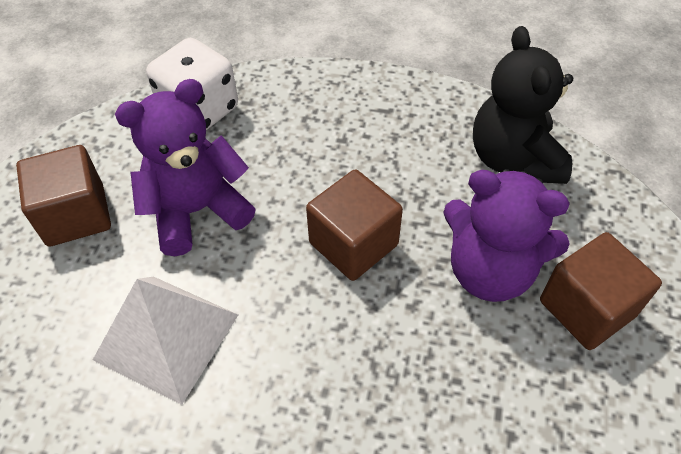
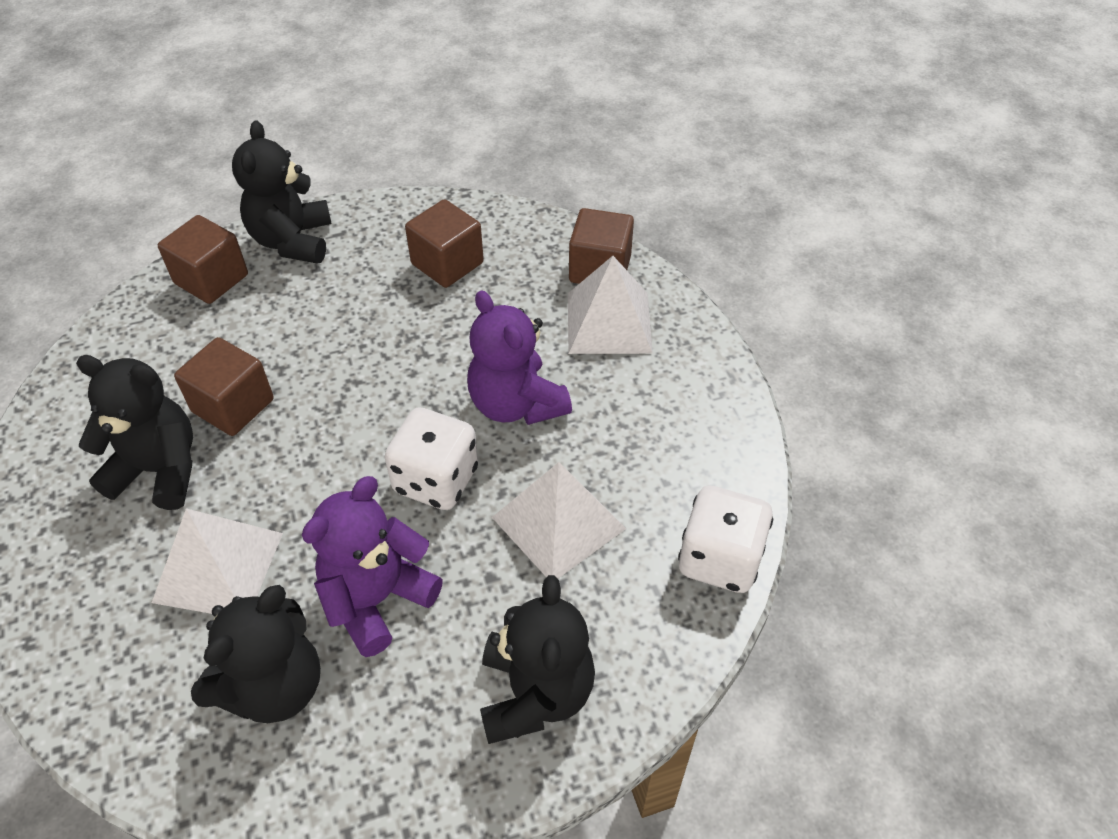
black teddy bear: 1 -> 4
brown cube: 3 -> 4
white dice: 1 -> 2
white pyramid: 1 -> 3

